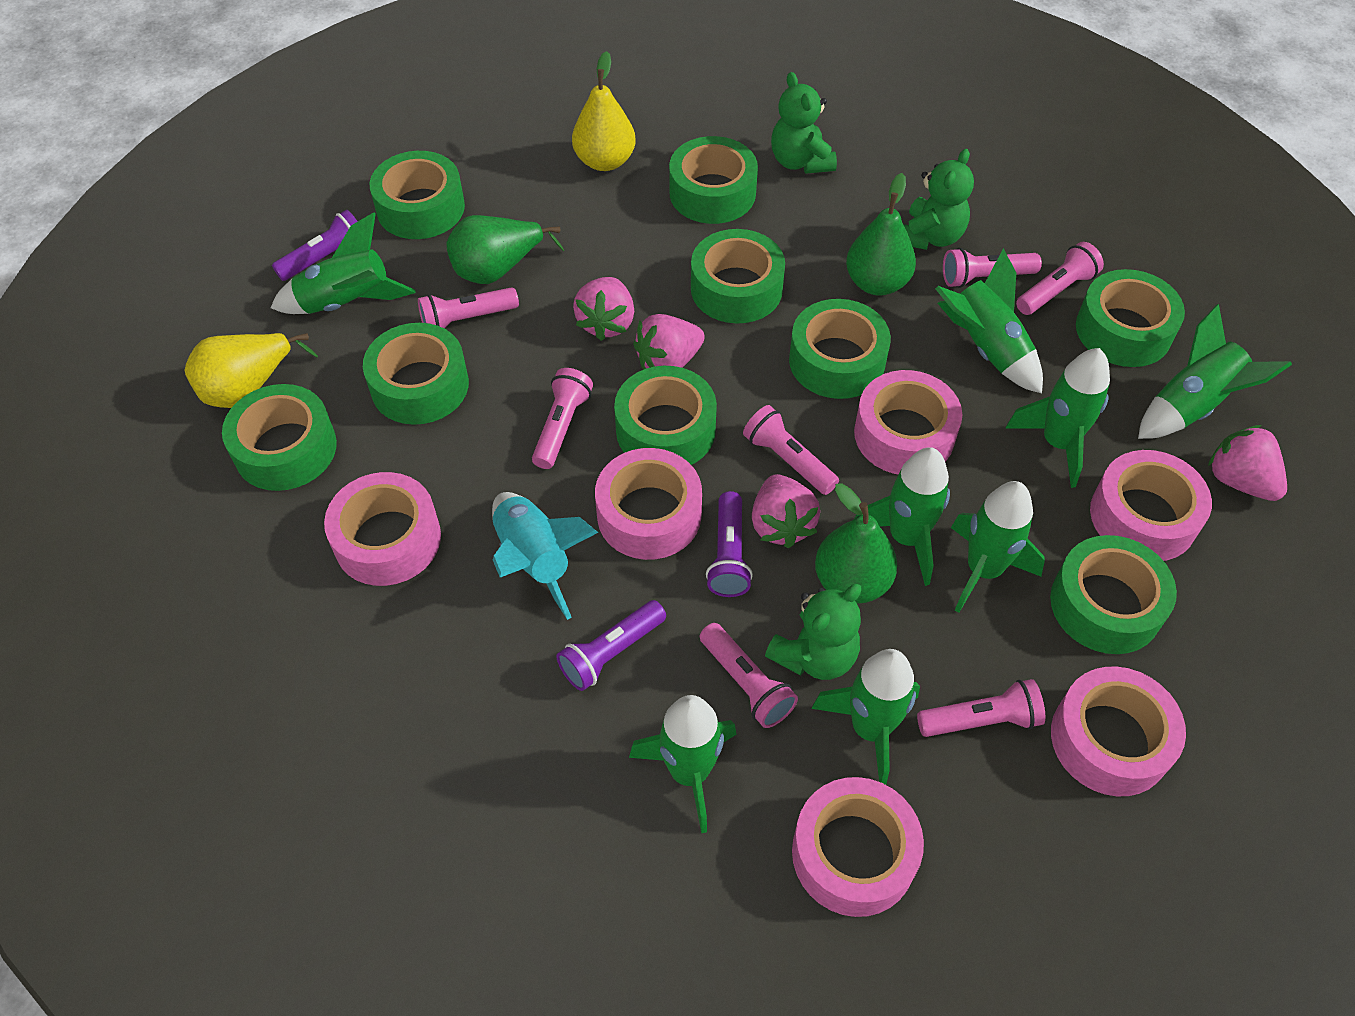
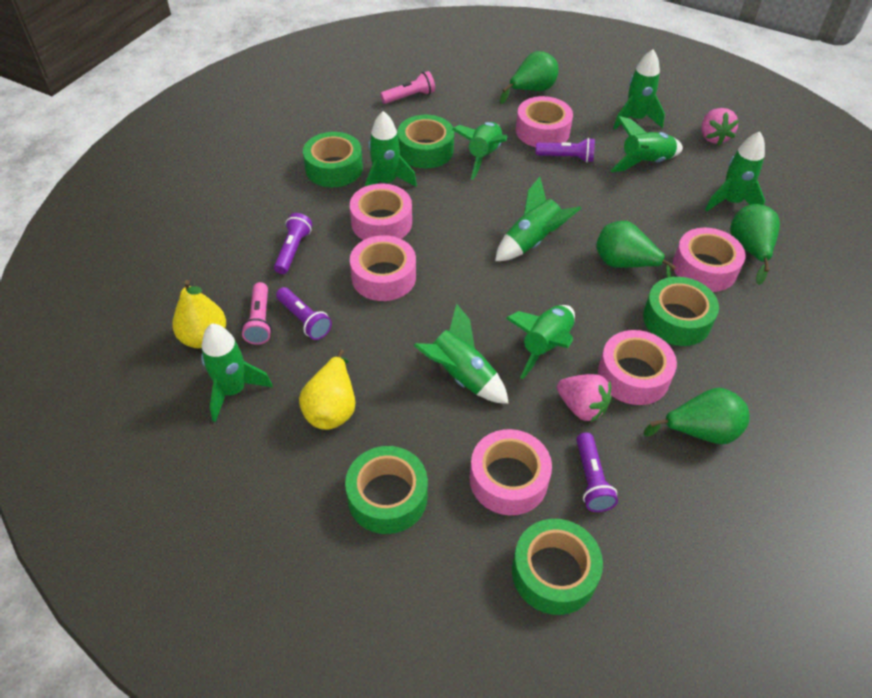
green pear: 3 -> 4
green rocket: 8 -> 9
green tape: 9 -> 5
green teddy bear: 3 -> 0
pink flashlight: 7 -> 2
pink strawberry: 4 -> 2
purple flashlight: 3 -> 4
turquoise rocket: 1 -> 0

